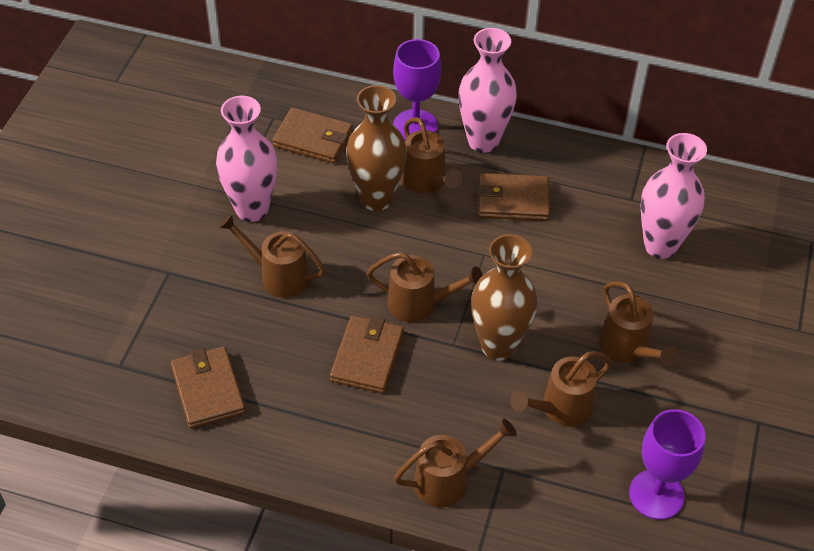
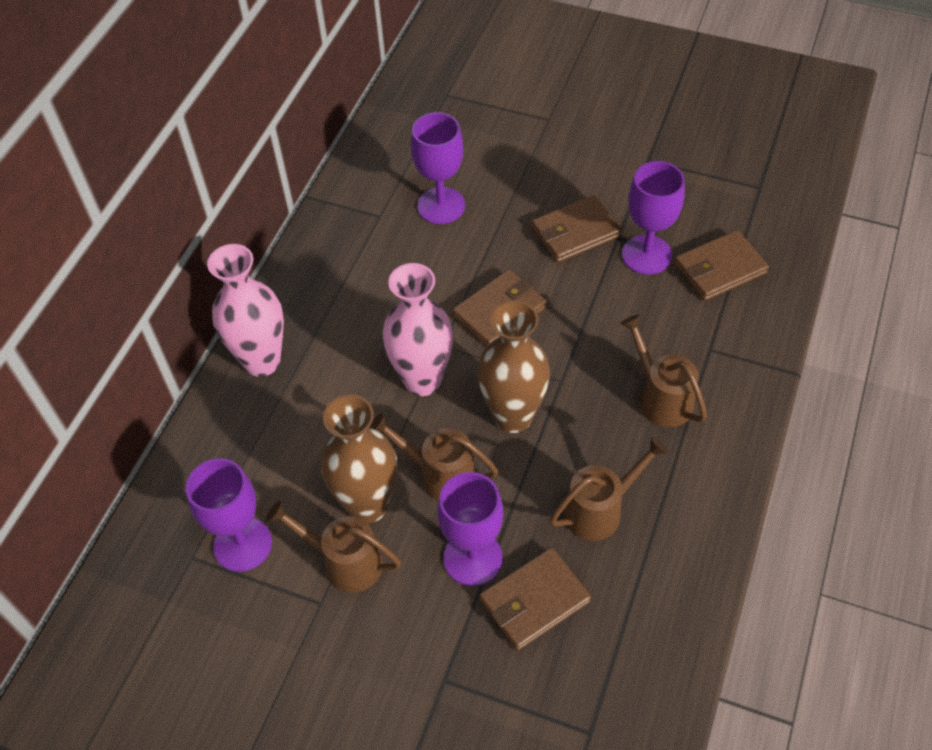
brown watering can: 6 -> 4
pink vase: 3 -> 2
purple goblet: 2 -> 4

